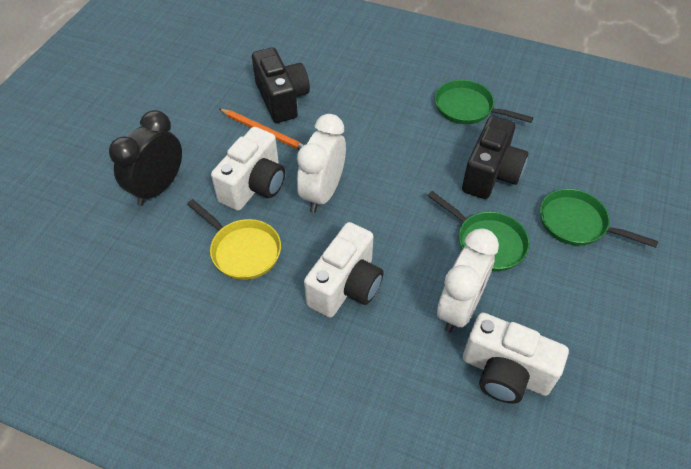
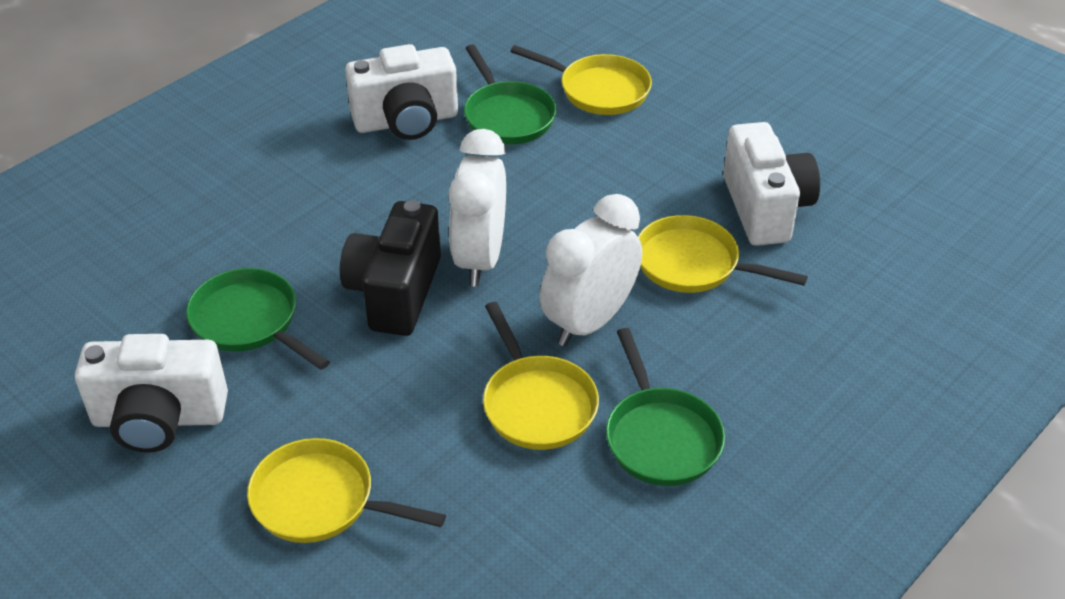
black camera: 2 -> 1
black clock: 1 -> 0
orange pencil: 1 -> 0
yellow pan: 1 -> 4

